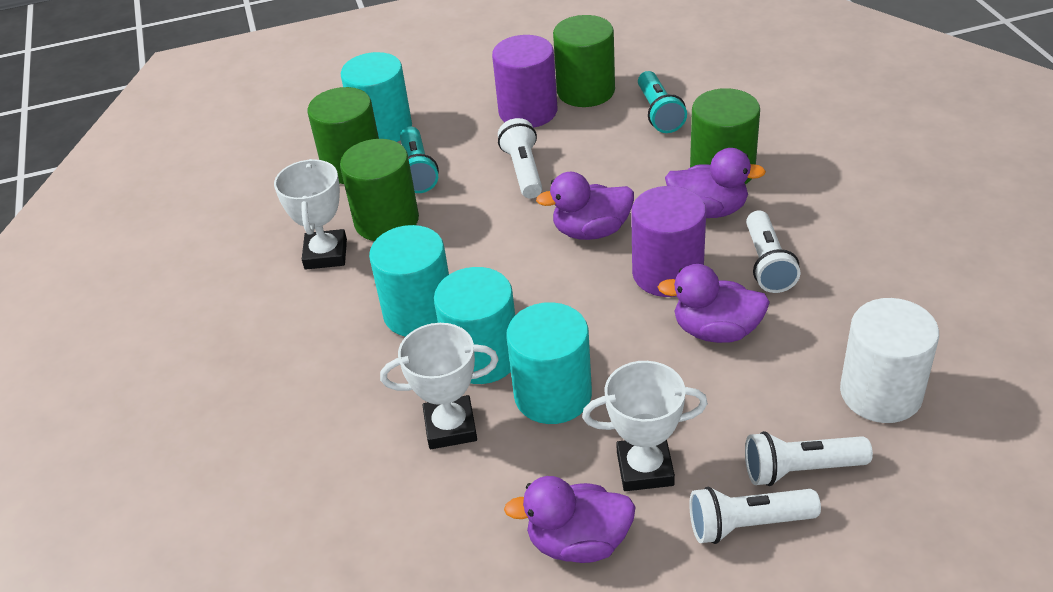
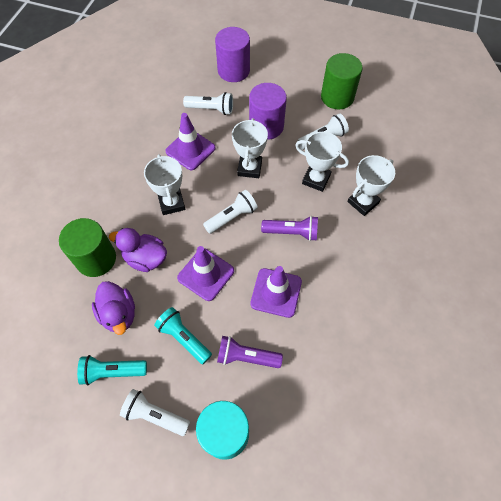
green cylinder: 4 -> 2
purple duck: 4 -> 2
purple flashlight: 0 -> 2
purple traffic cone: 0 -> 3
turquoise cylinder: 4 -> 1
white cylinder: 1 -> 0
white trophy: 3 -> 4

